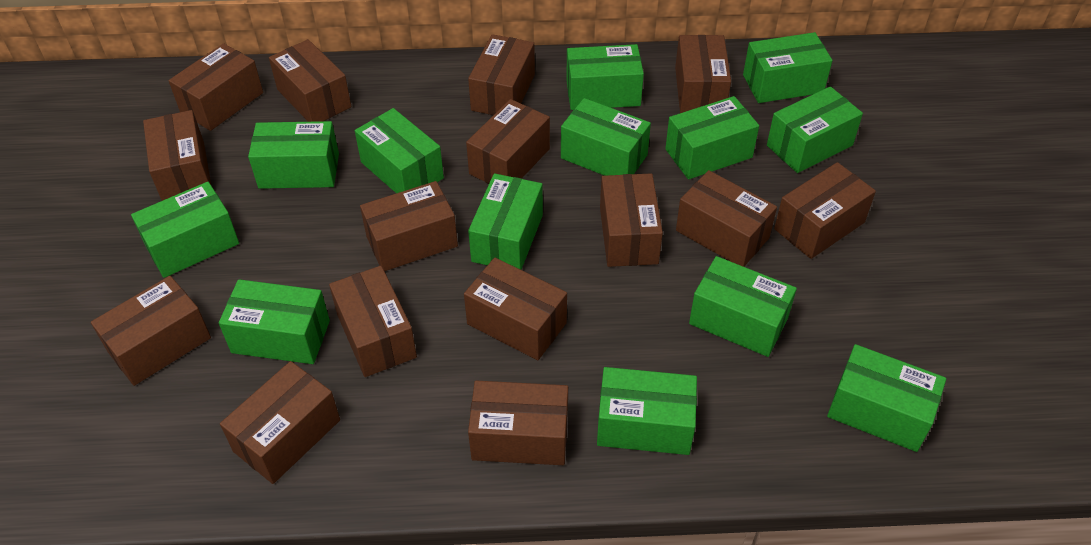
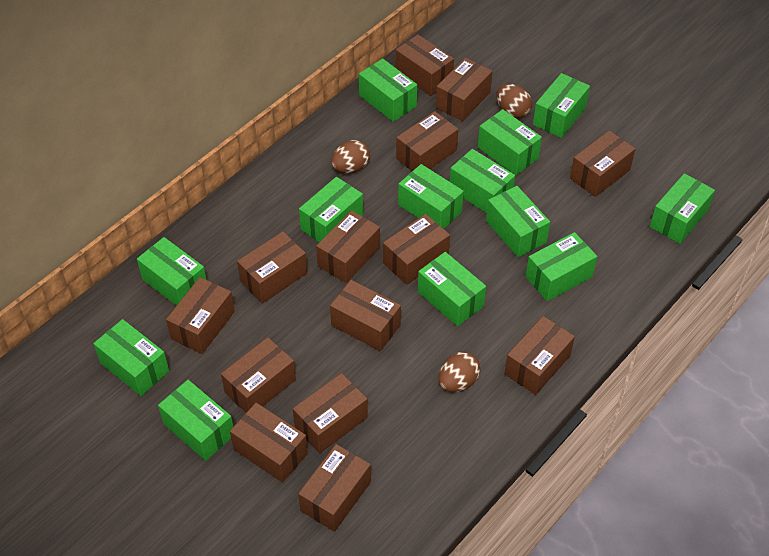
brown box: 15 -> 14
brown egg: 0 -> 3

